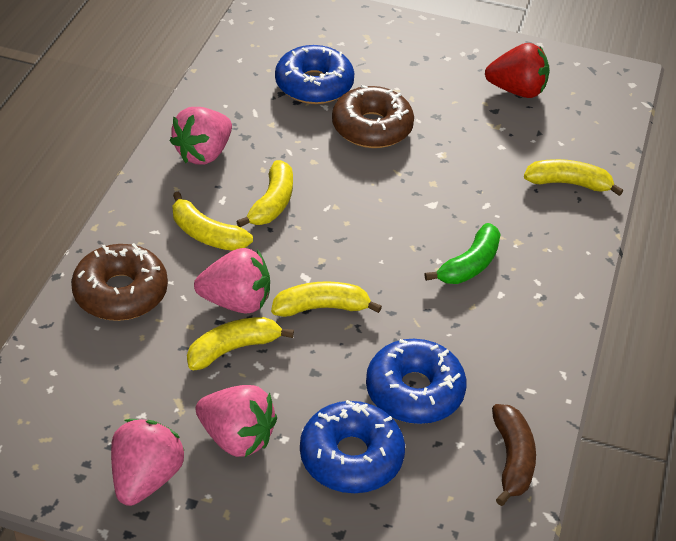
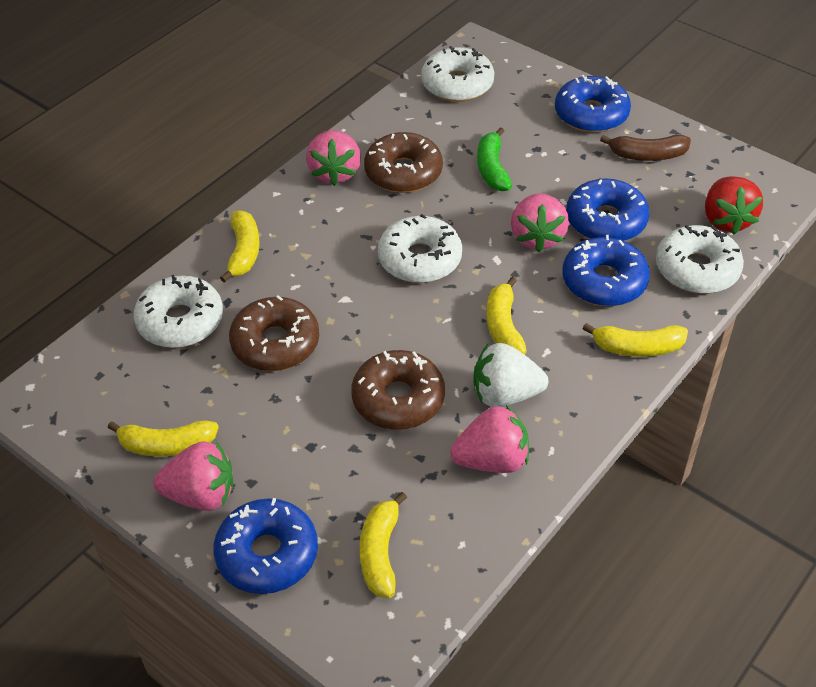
blue donut: 3 -> 4
brown donut: 2 -> 3
white donut: 0 -> 4
white strawberry: 0 -> 1

